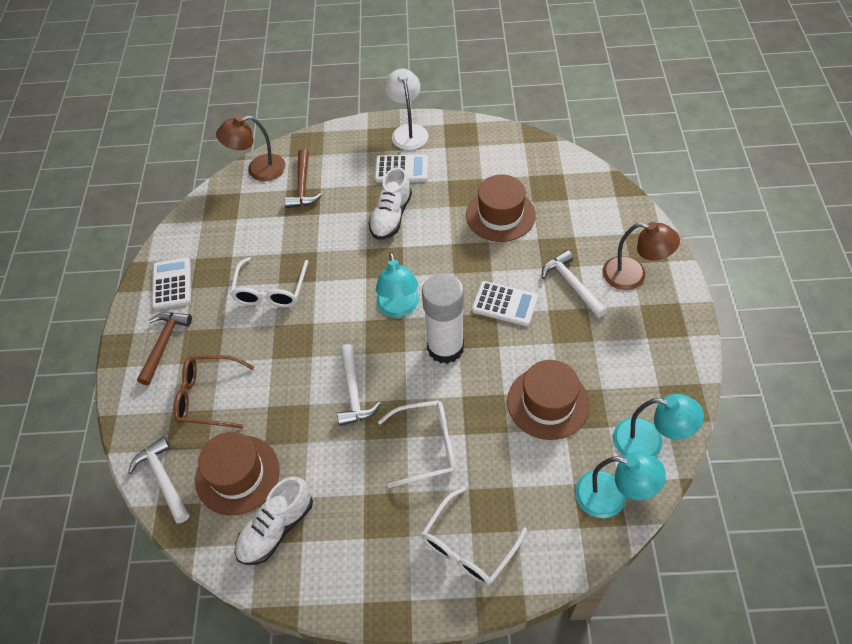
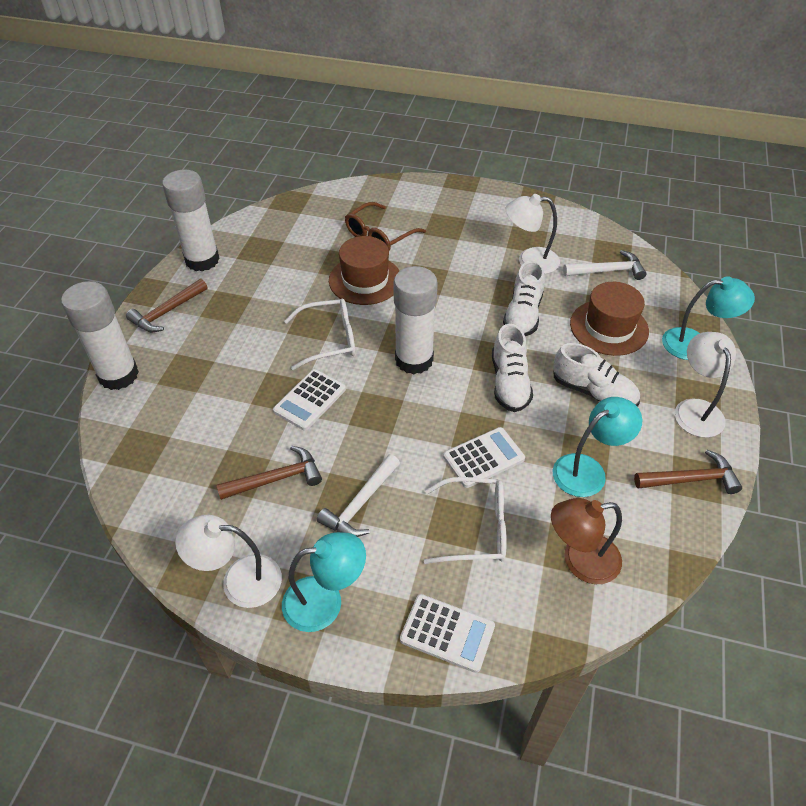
brown hammer: 2 -> 3
brown hat: 3 -> 2
brown lamp: 2 -> 1
white glasses: 3 -> 2
white glue stick: 1 -> 3
white hammer: 3 -> 2
white lamp: 1 -> 3
white shoe: 2 -> 3

